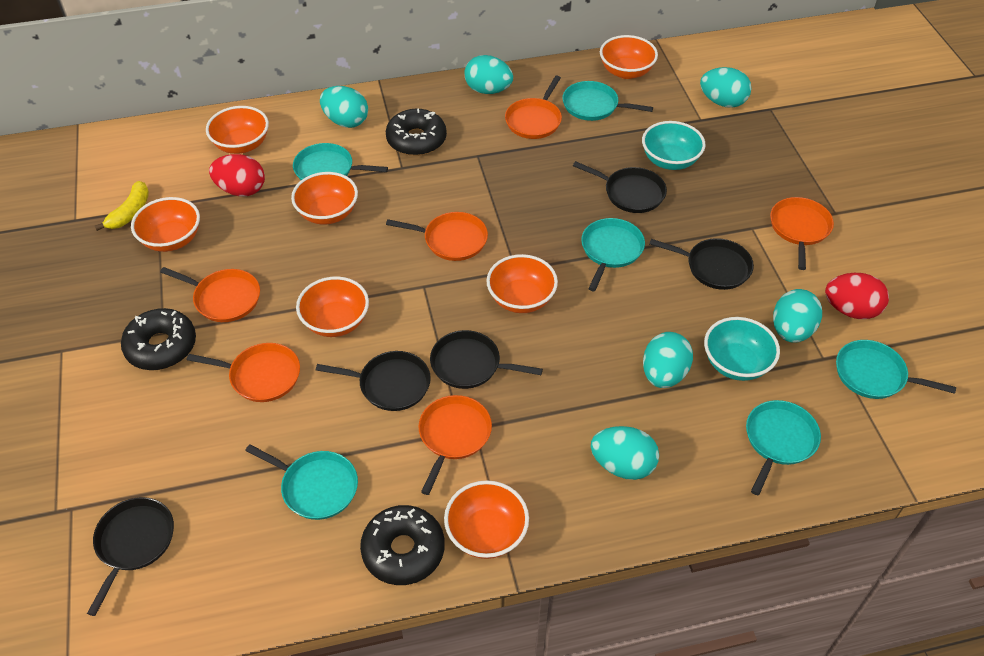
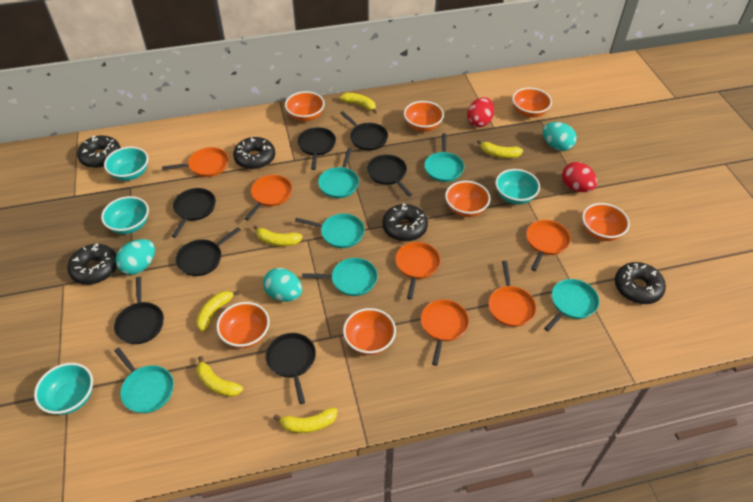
black donut: 3 -> 5
black pan: 5 -> 7
turquoise bowl: 2 -> 4
turquoise egg: 6 -> 3
yellow banana: 1 -> 6

